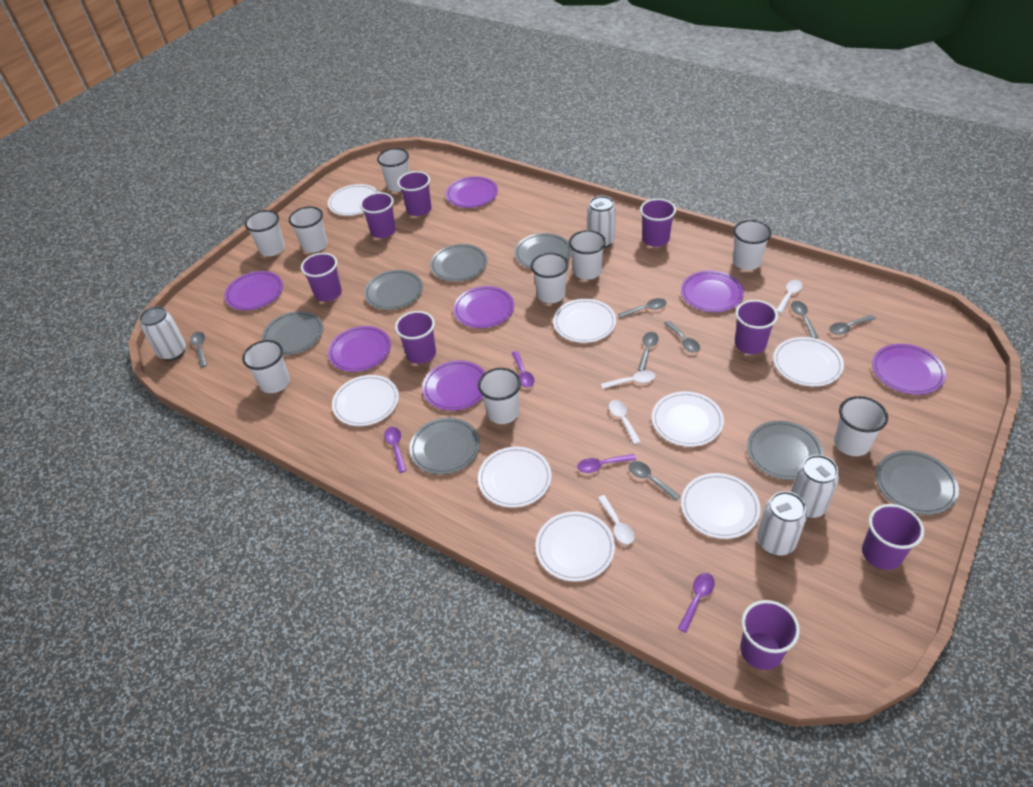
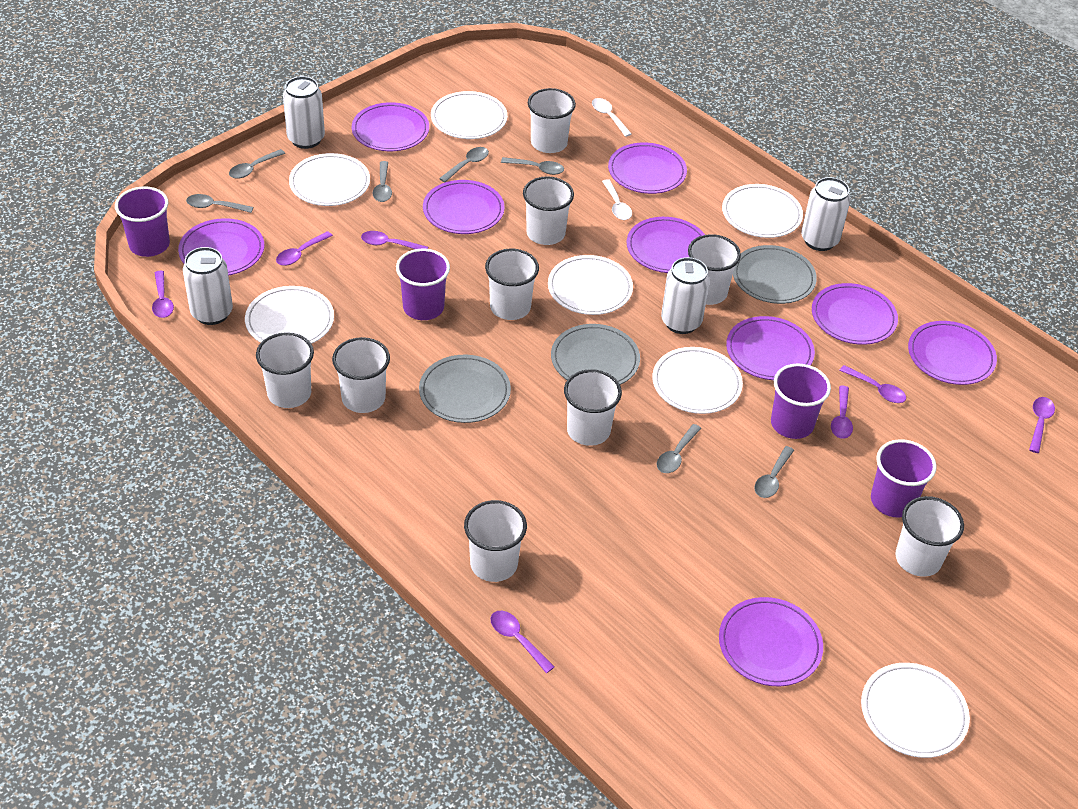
grey plate: 7 -> 3
purple cup: 8 -> 4
purple plate: 7 -> 9
purple spoon: 4 -> 7
white plate: 8 -> 7
white spoon: 4 -> 2

